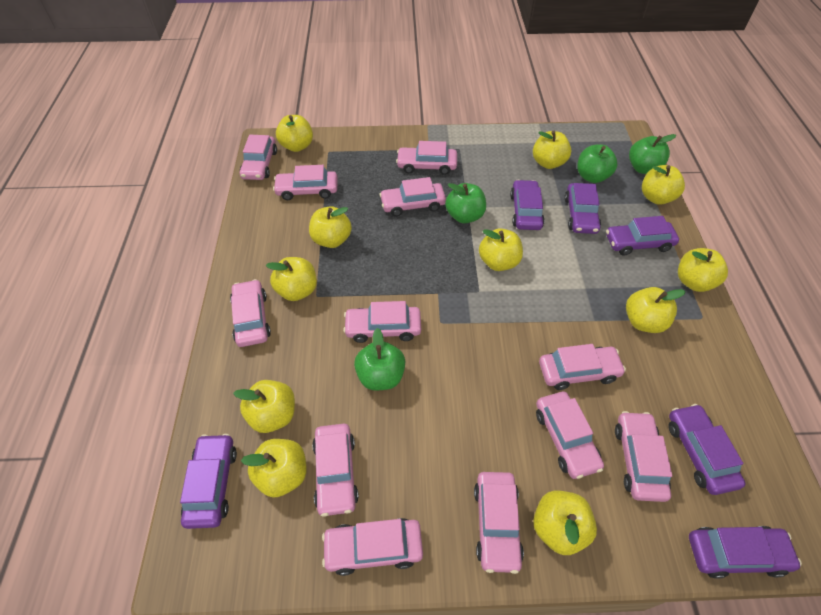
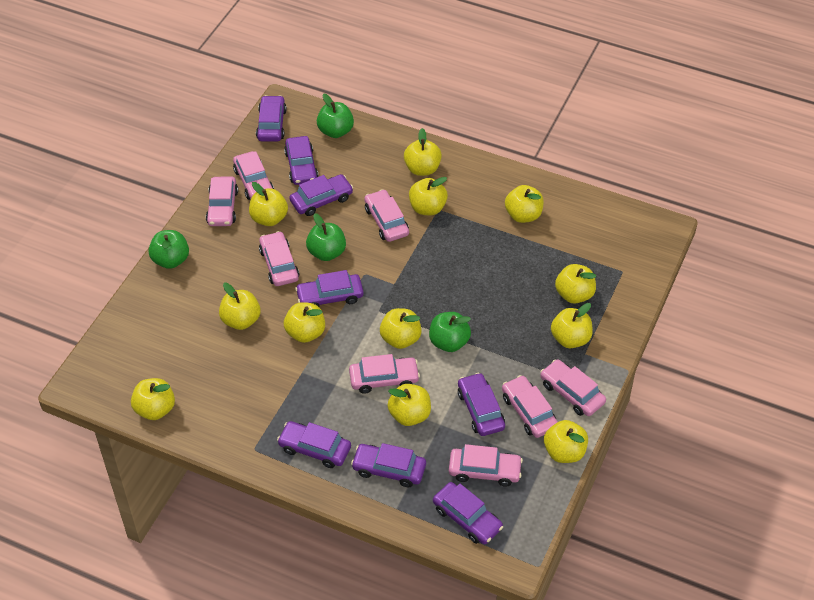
pink car: 12 -> 8
purple car: 6 -> 8
yellow apple: 11 -> 12

